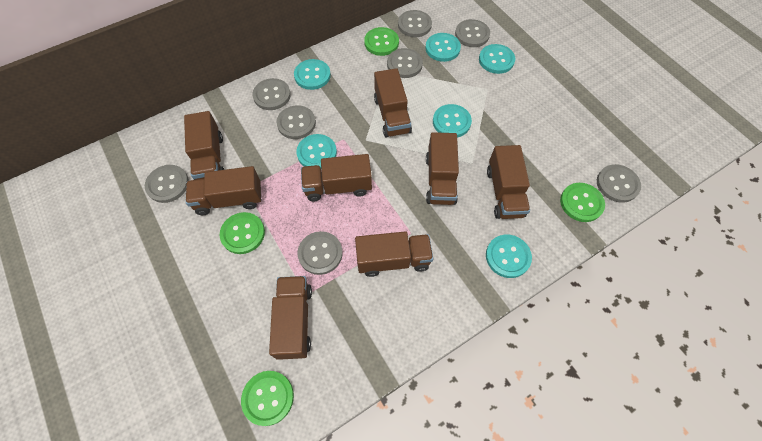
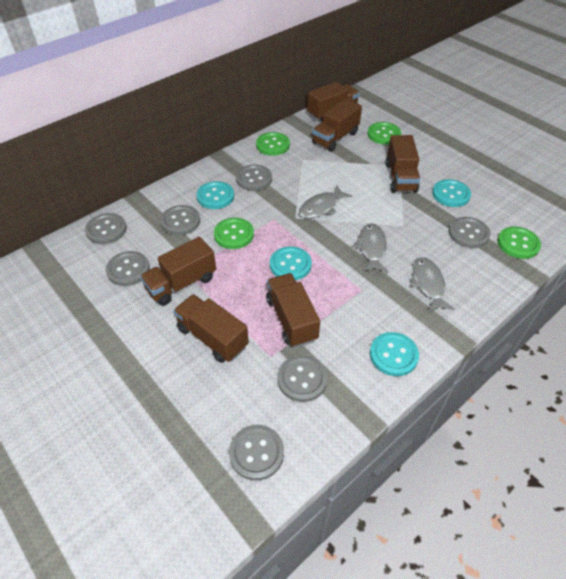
brown truck: 8 -> 6
grey button: 8 -> 7
grey fish: 0 -> 3
turquoise button: 6 -> 4

